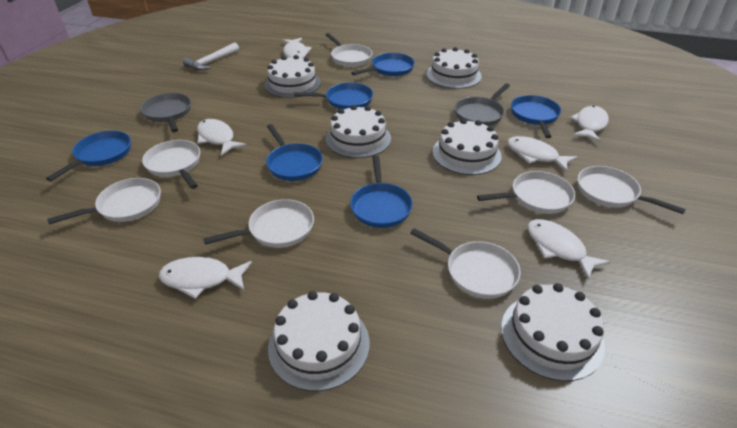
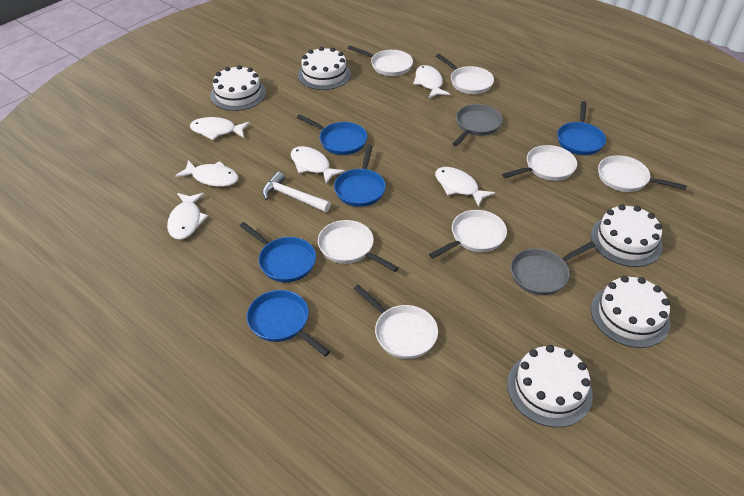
blue pan: 6 -> 5
white cake: 6 -> 5

